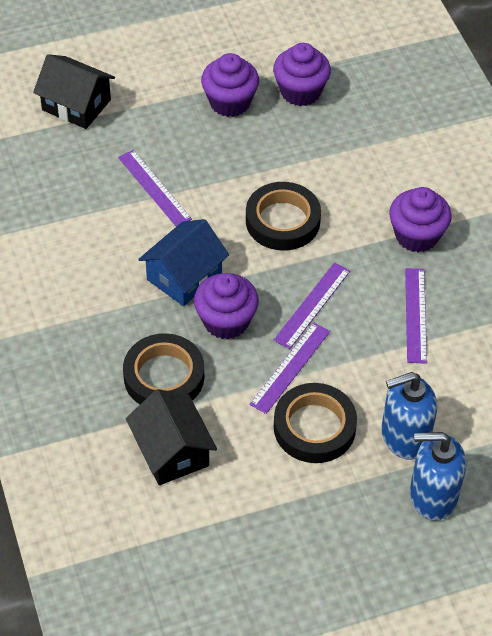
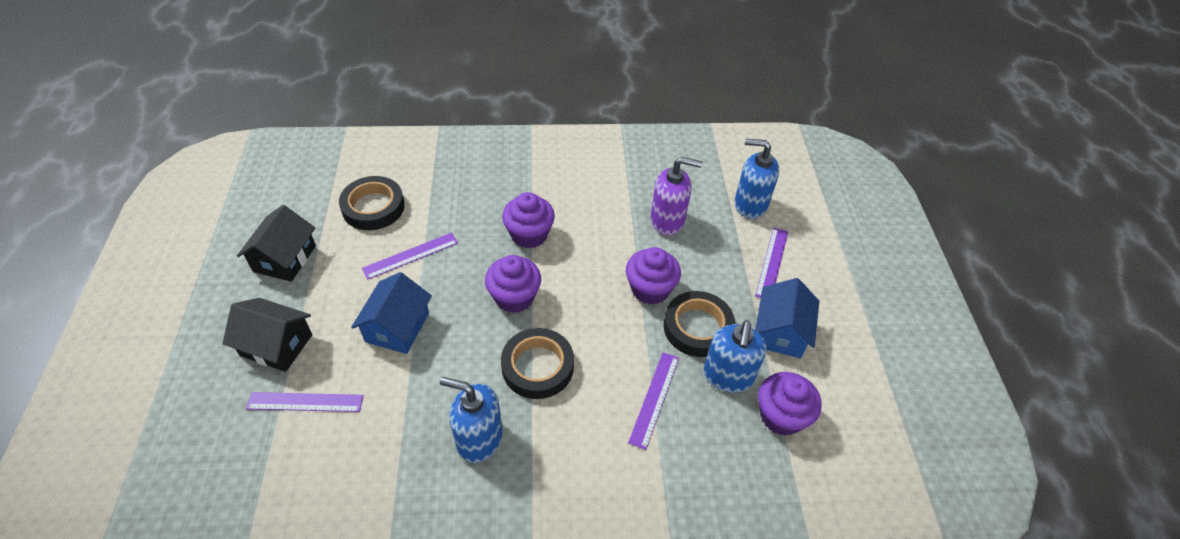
blue house: 1 -> 2
blue soap dispenser: 2 -> 3
purple soap dispenser: 0 -> 1

